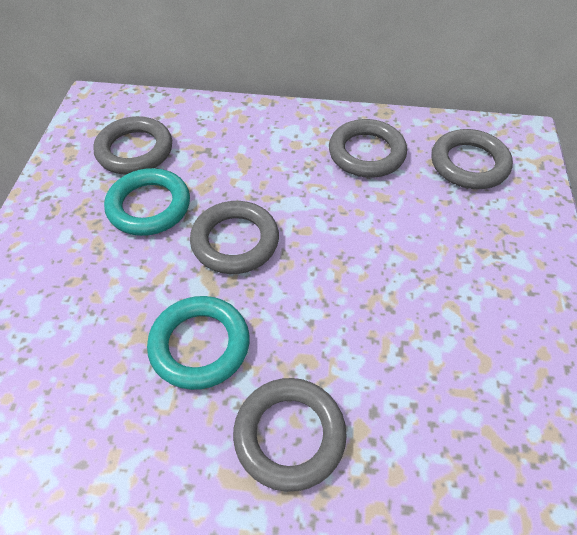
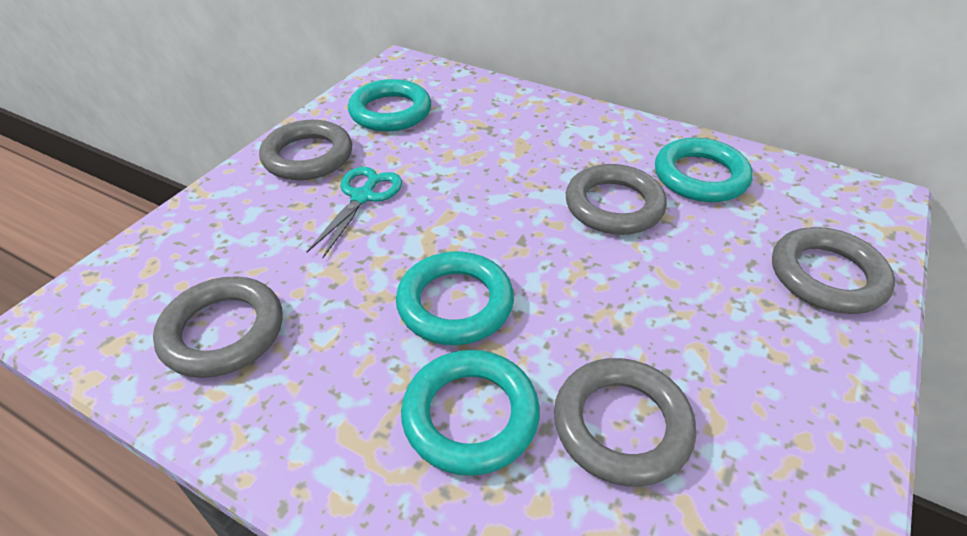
turquoise ring: 2 -> 4
turquoise scissors: 0 -> 1

